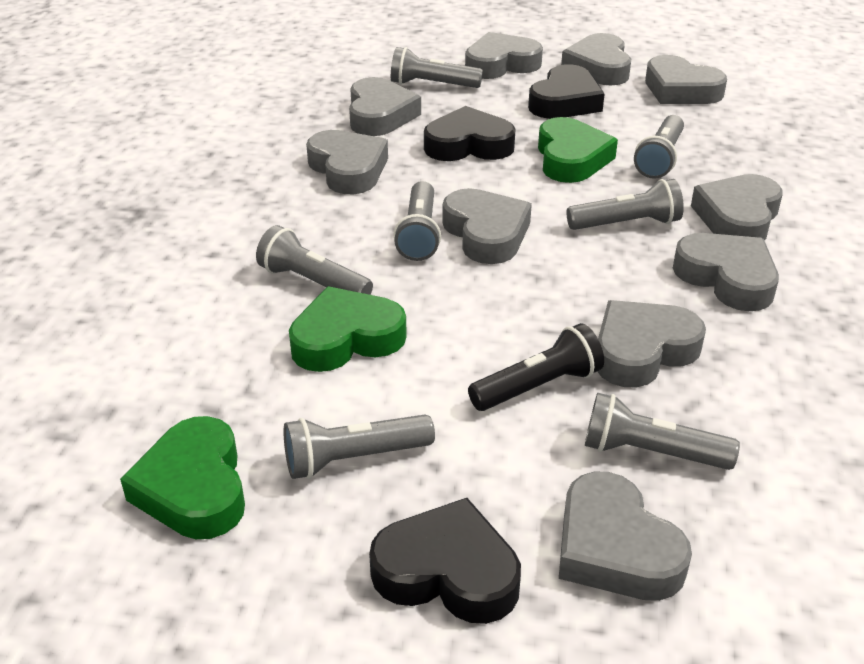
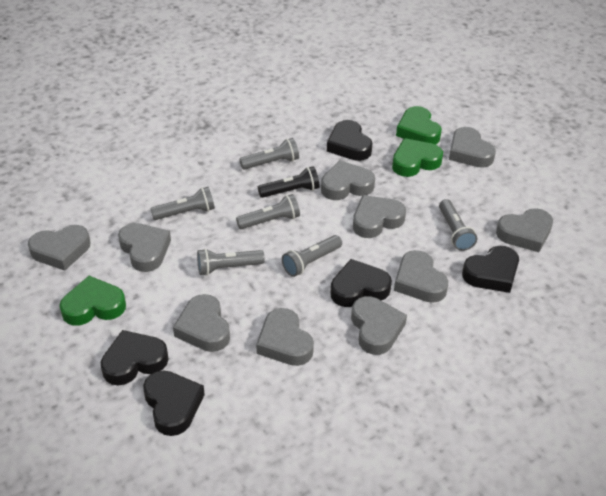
black heart: 3 -> 5
grey flashlight: 7 -> 6

